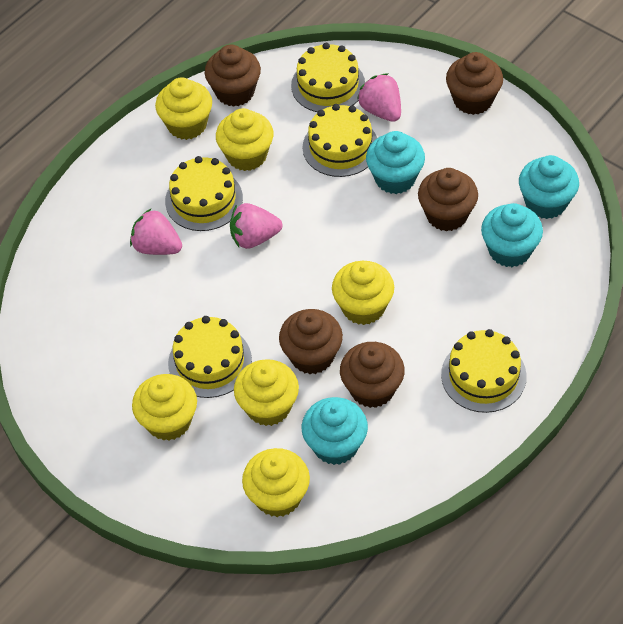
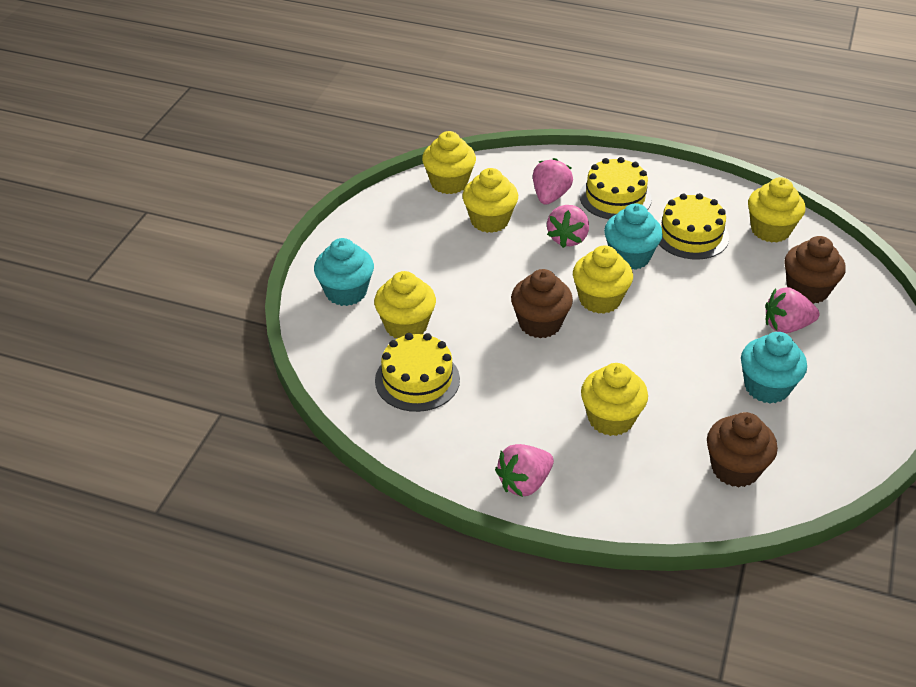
brown cupcake: 5 -> 3
pink strawberry: 3 -> 4
turquoise cupcake: 4 -> 3
yellow cake: 5 -> 3

